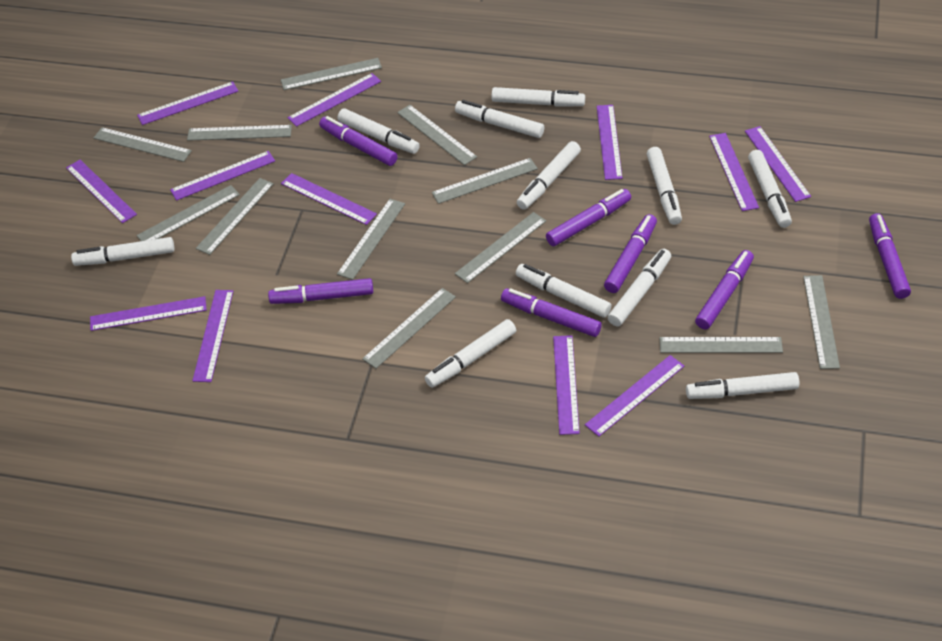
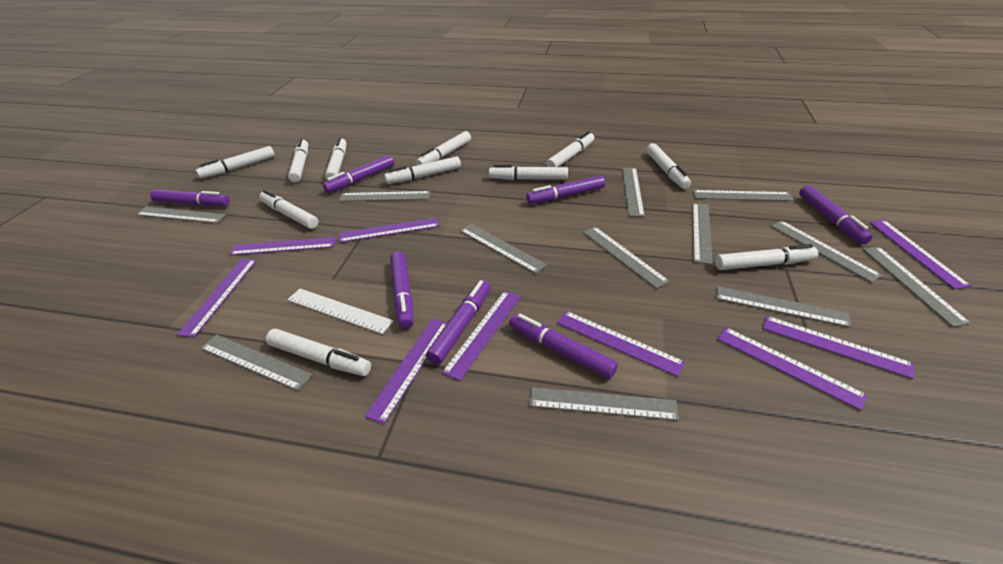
purple ruler: 12 -> 9
white ruler: 0 -> 1

